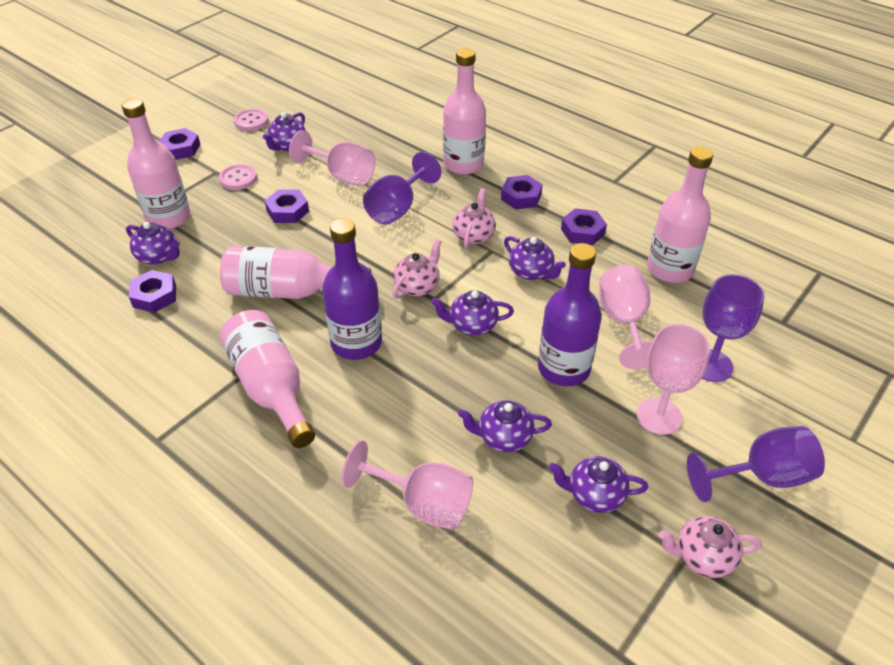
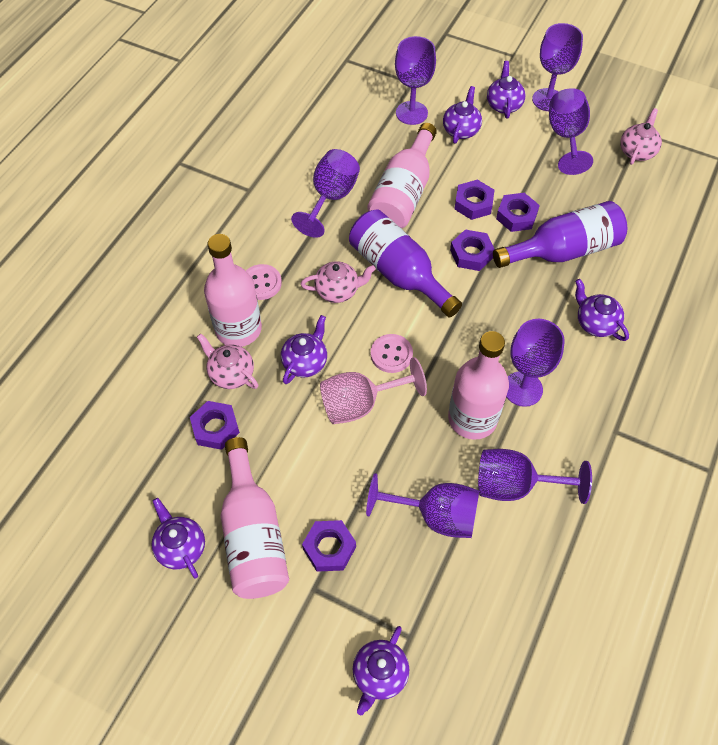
pink bottle: 5 -> 4
pink goblet: 4 -> 1
purple goblet: 3 -> 7

